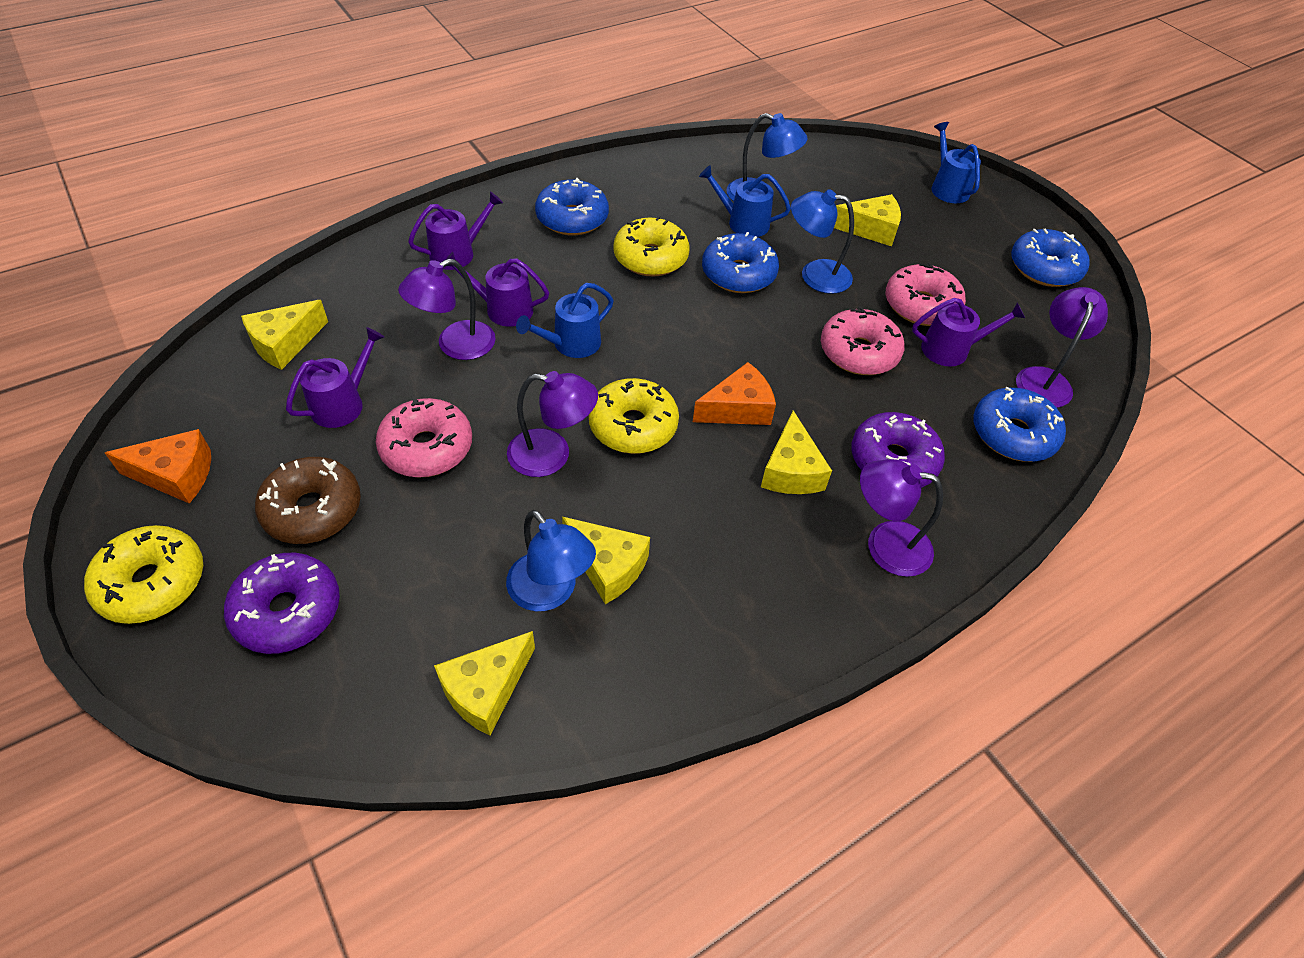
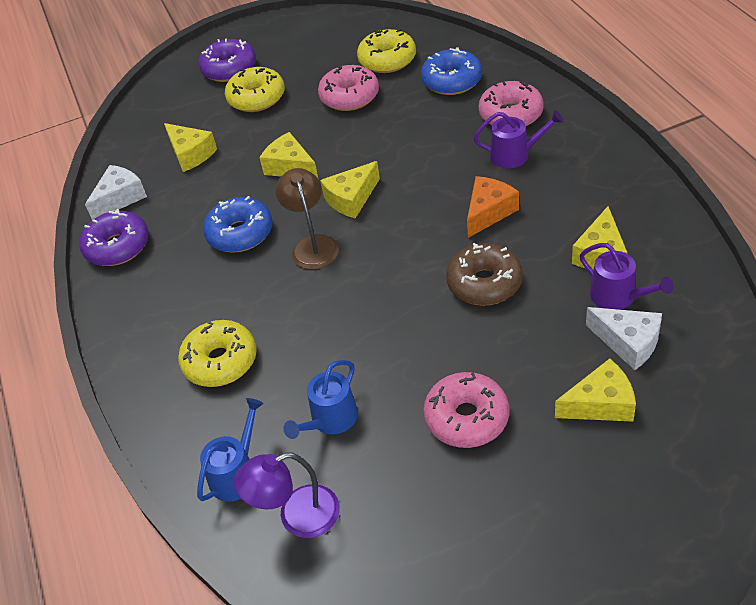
blue donut: 4 -> 2
blue lamp: 3 -> 0
blue watering can: 3 -> 2
brown lamp: 0 -> 1
orange cheese: 2 -> 1
purple lamp: 4 -> 1
purple watering can: 4 -> 2
white cheese: 0 -> 2

